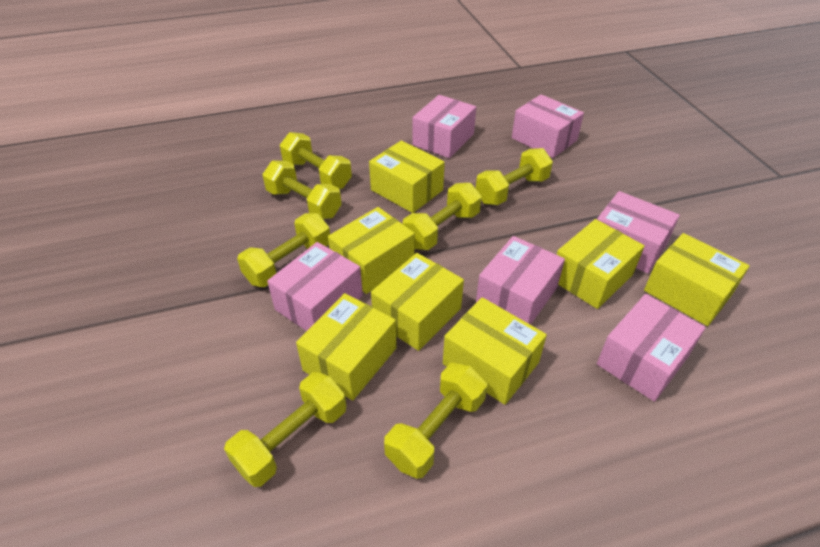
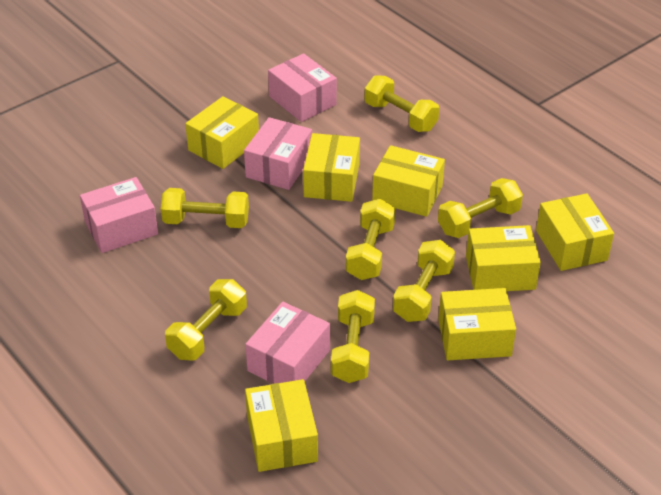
pink box: 6 -> 4

